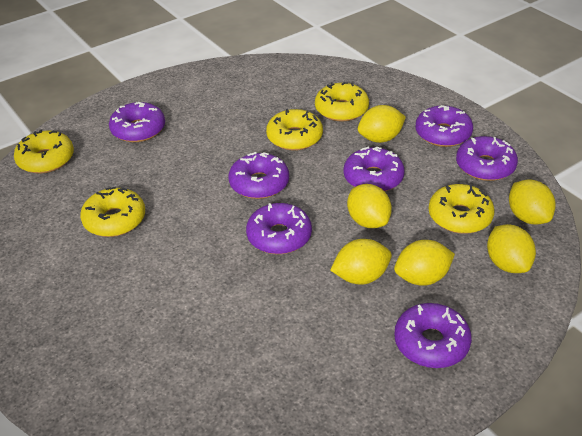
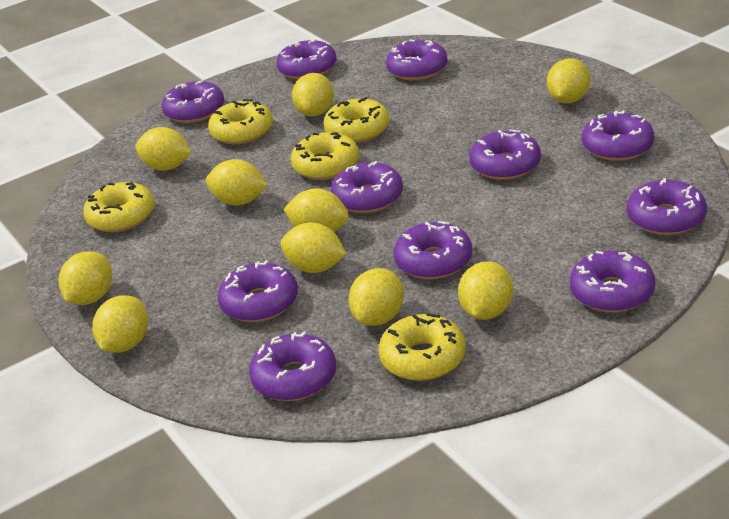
purple donut: 7 -> 11
yellow lemon: 6 -> 10

